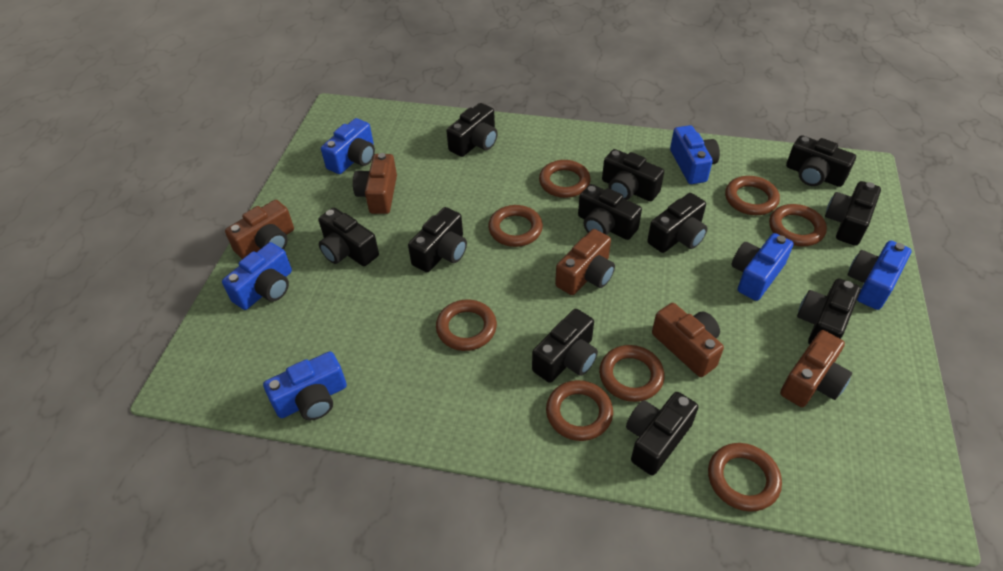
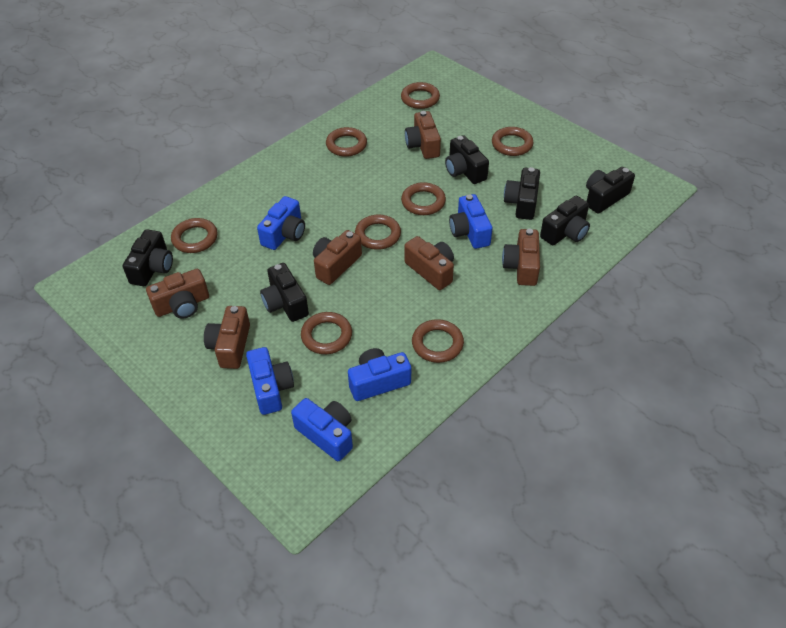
black camera: 11 -> 6
blue camera: 6 -> 5
brown camera: 5 -> 6

